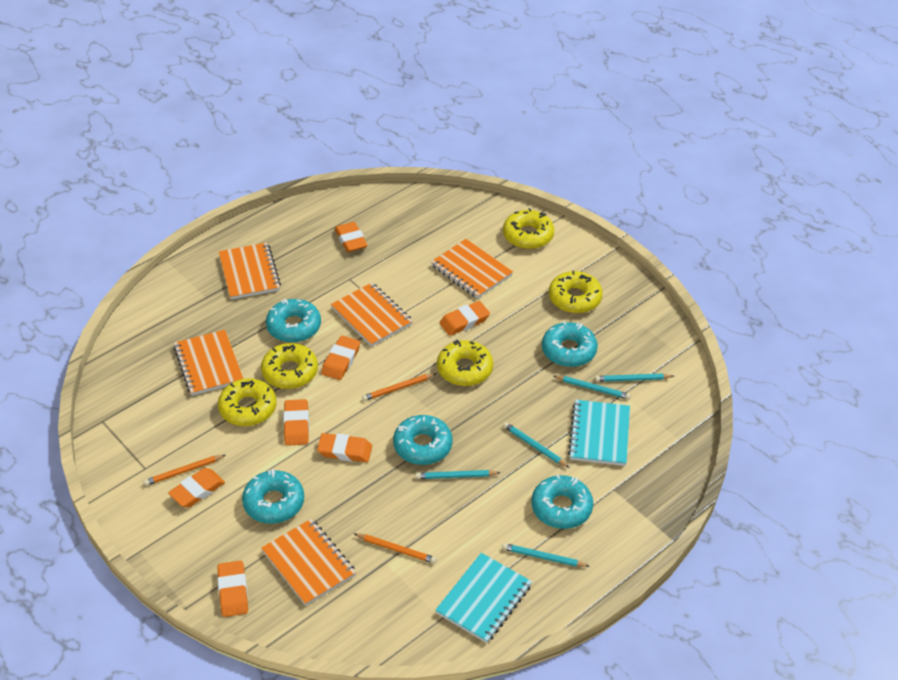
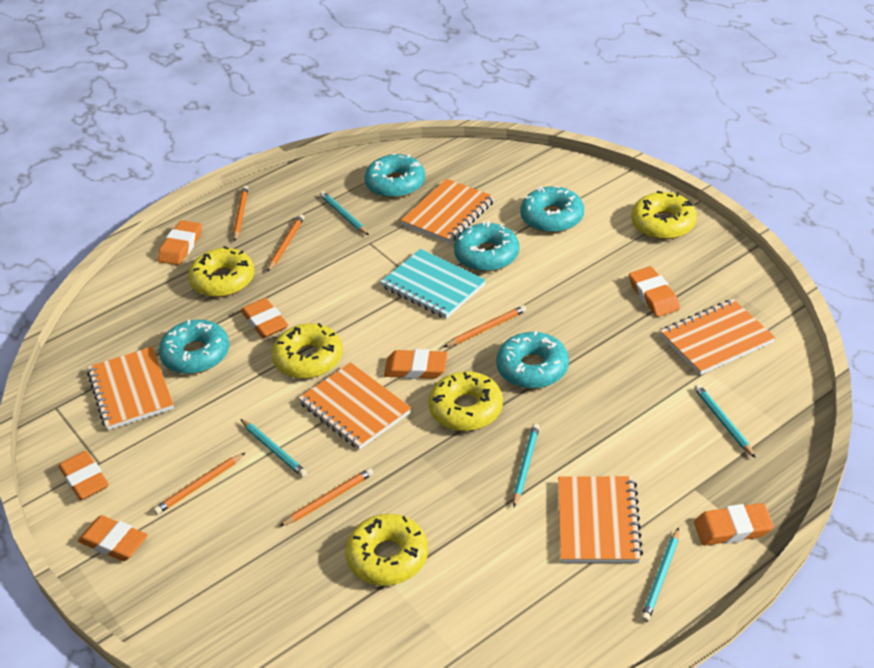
orange pencil: 3 -> 5
turquoise notebook: 2 -> 1

